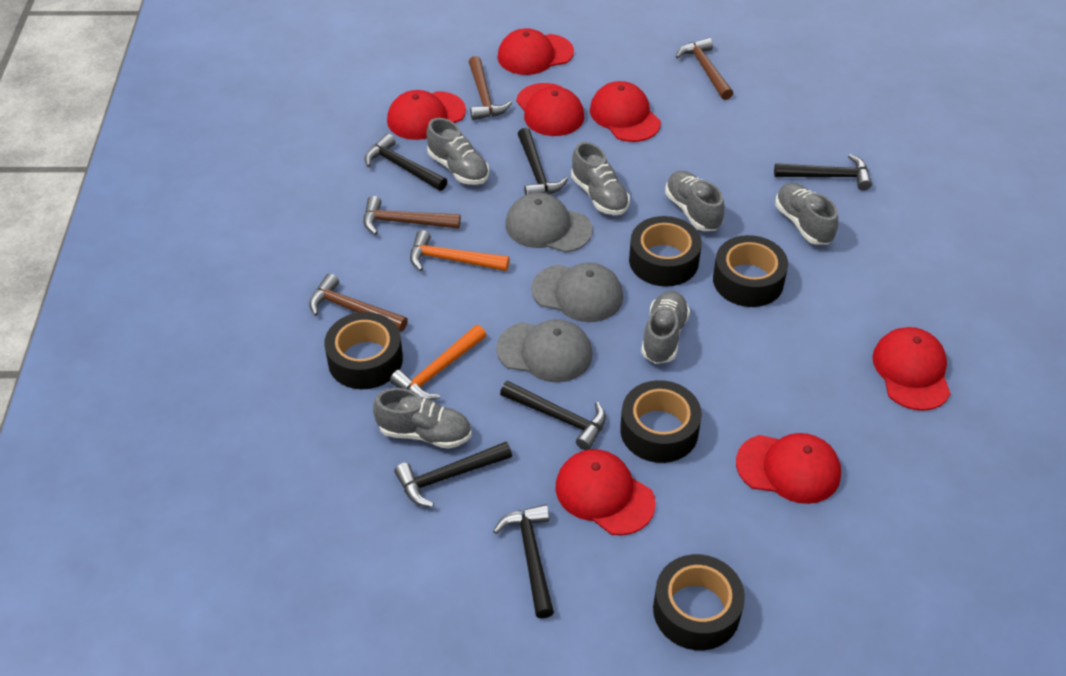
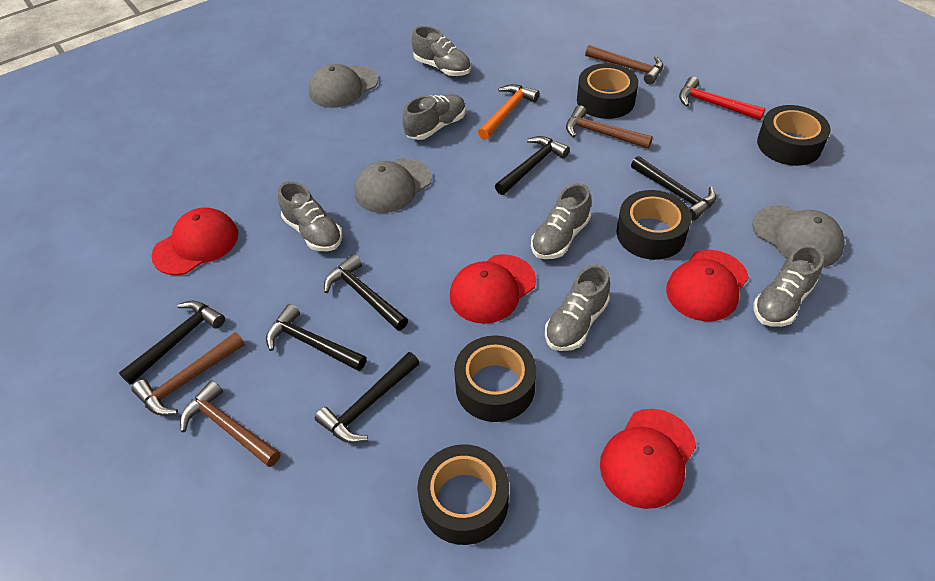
orange hammer: 2 -> 1
red cap: 7 -> 4
red hammer: 0 -> 1

